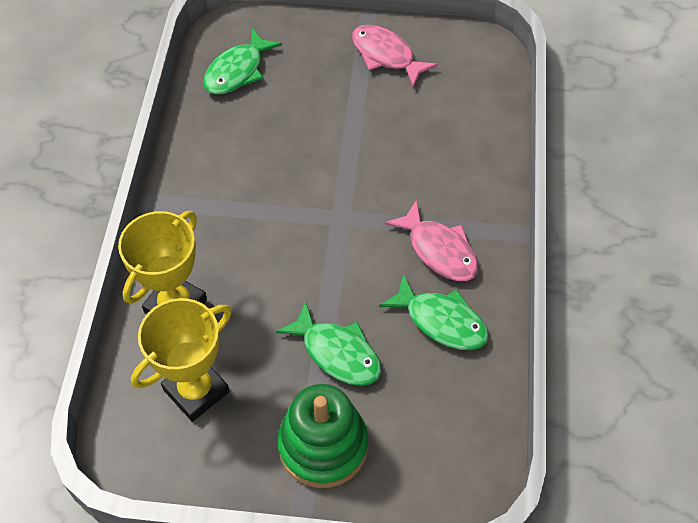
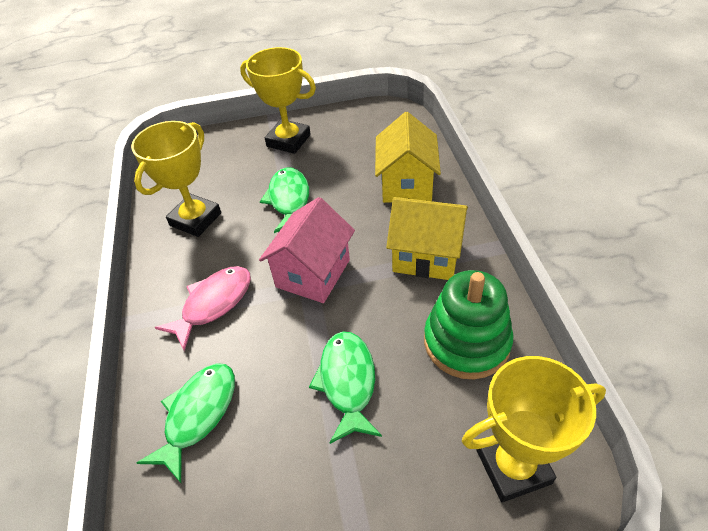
pink fish: 2 -> 1
pink house: 0 -> 1
yellow house: 0 -> 2
yellow trophy: 2 -> 3

